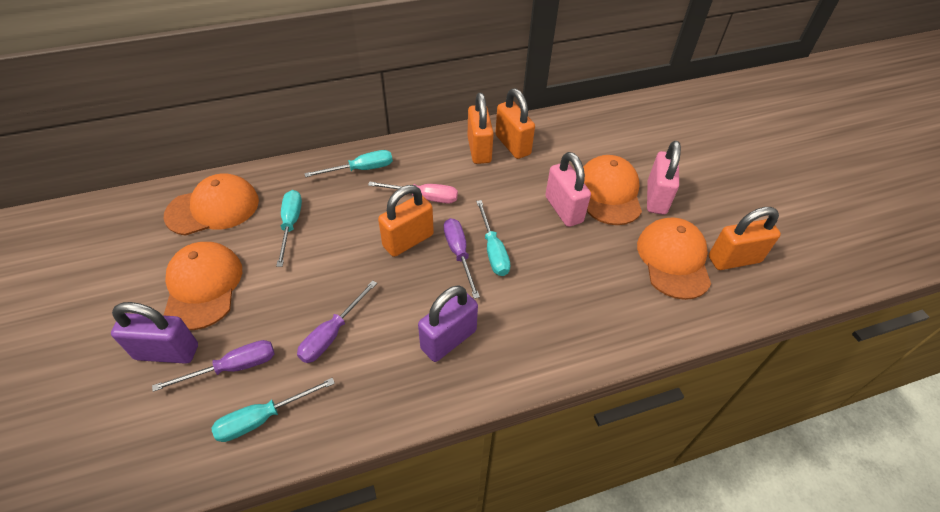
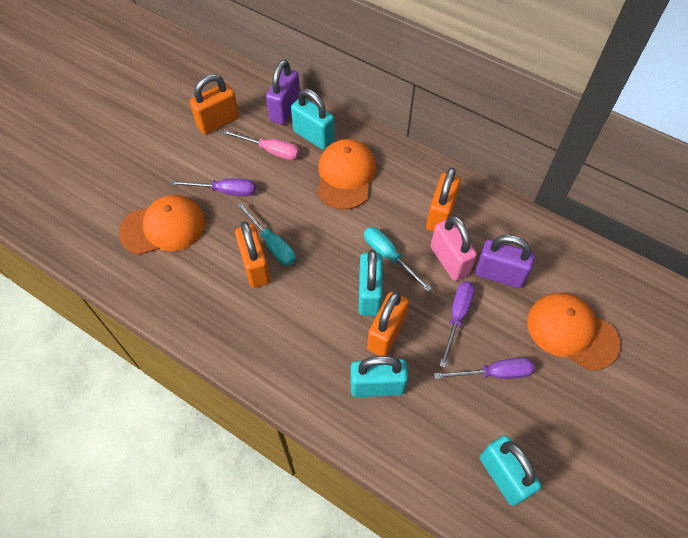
orange cap: 4 -> 3
pink padlock: 2 -> 1
turquoise padlock: 0 -> 4
turquoise screwdriver: 4 -> 2

